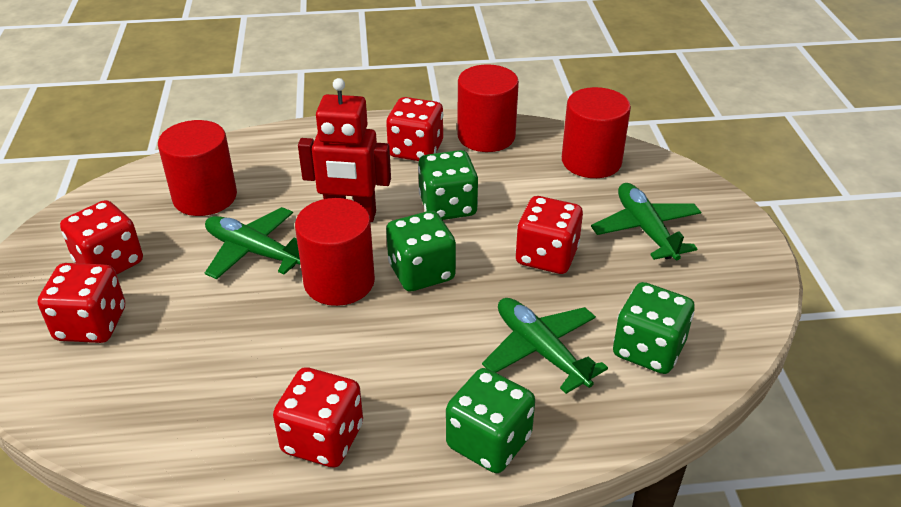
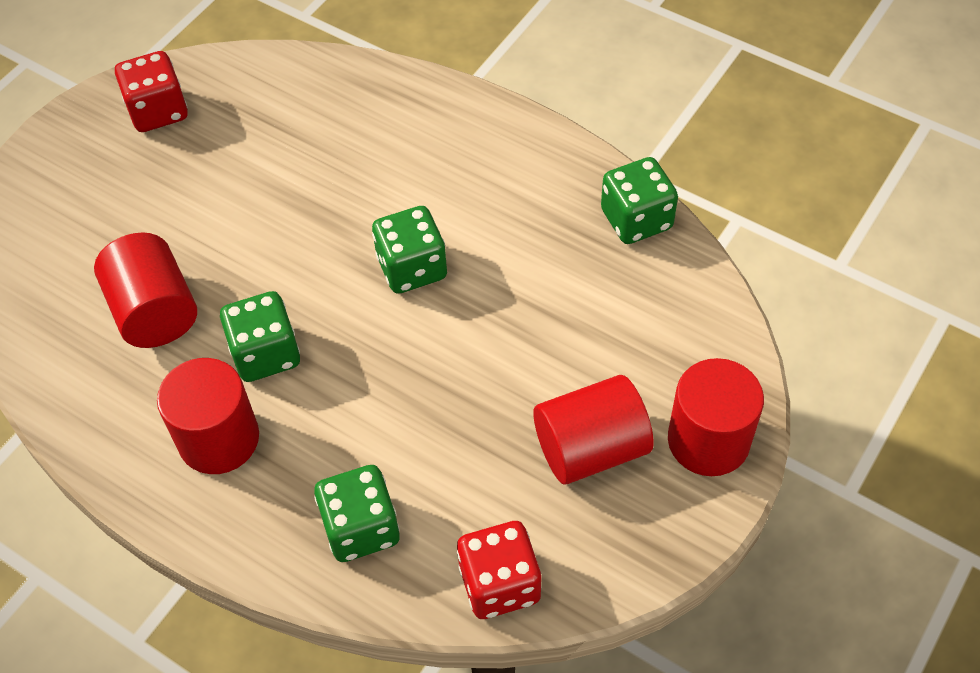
green plane: 3 -> 0
red dice: 5 -> 2
red robot: 1 -> 0

